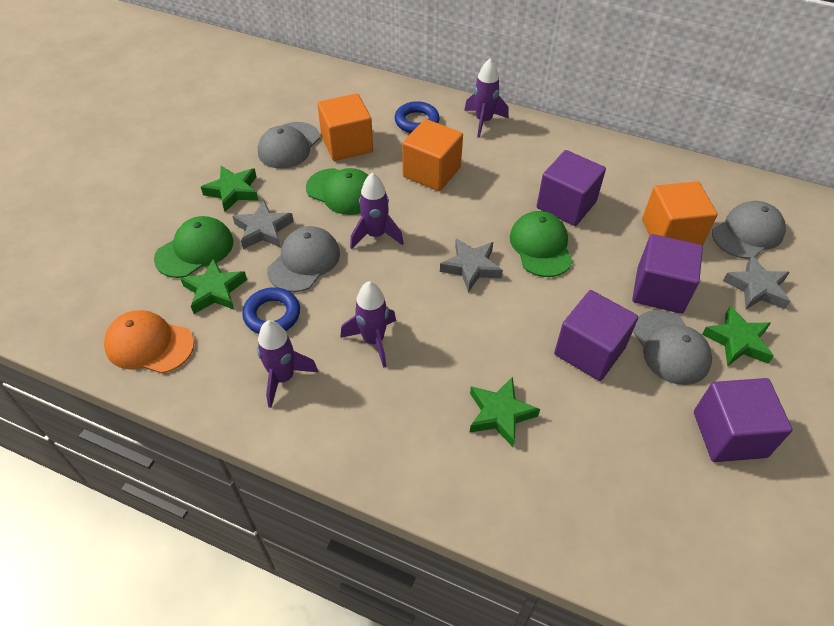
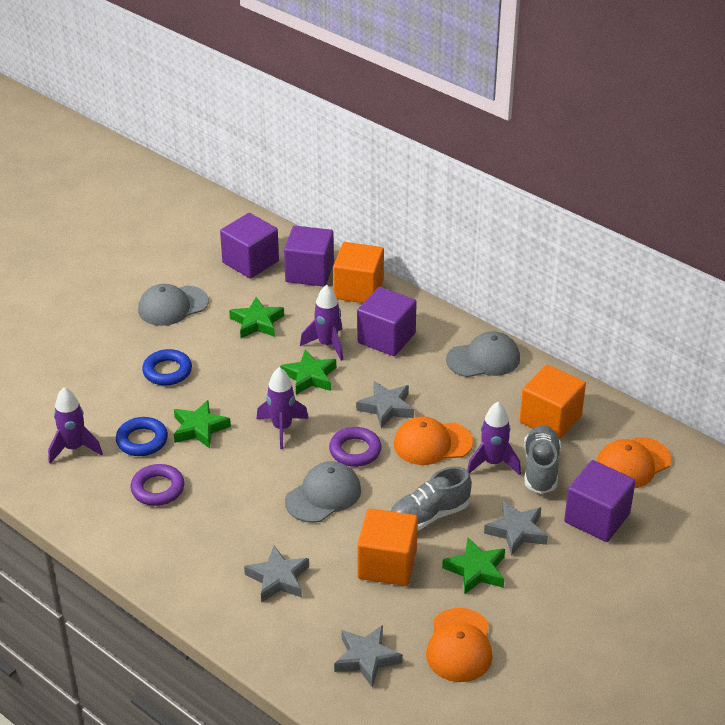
green cap: 3 -> 0
grey cap: 4 -> 3
grey shoe: 0 -> 2
grey star: 3 -> 4
orange cap: 1 -> 3
purple ring: 0 -> 2

